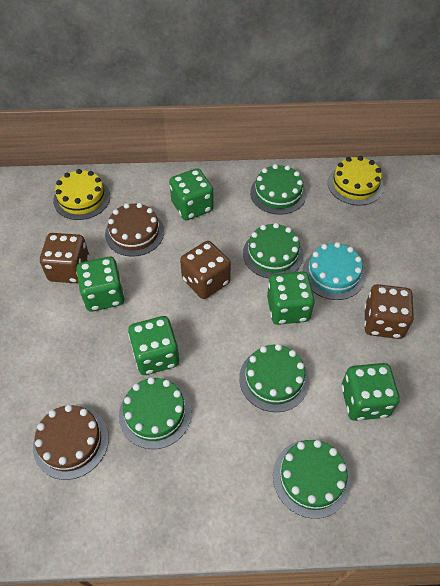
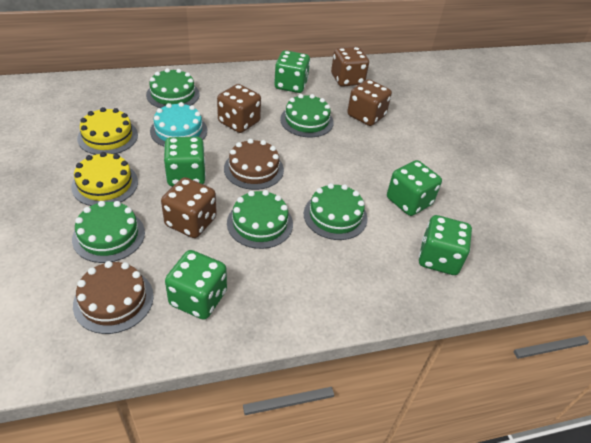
brown dice: 3 -> 4

